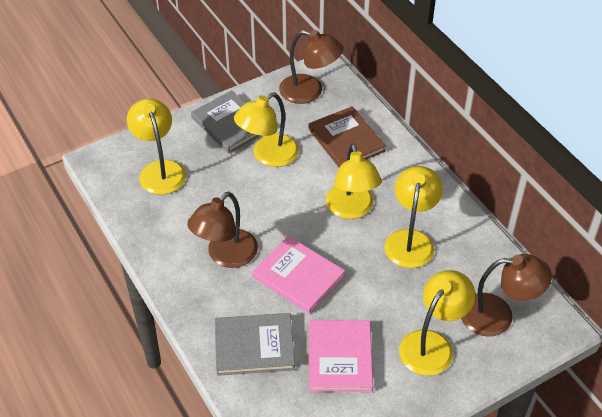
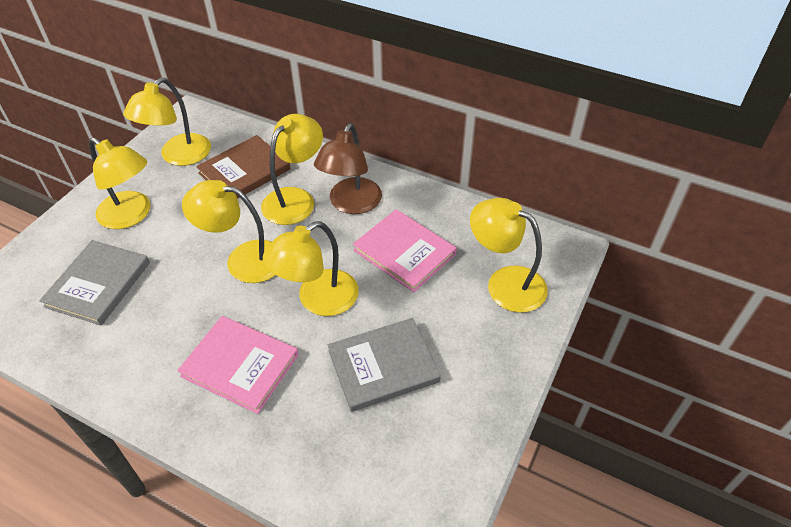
brown lamp: 3 -> 1
yellow lamp: 5 -> 6

